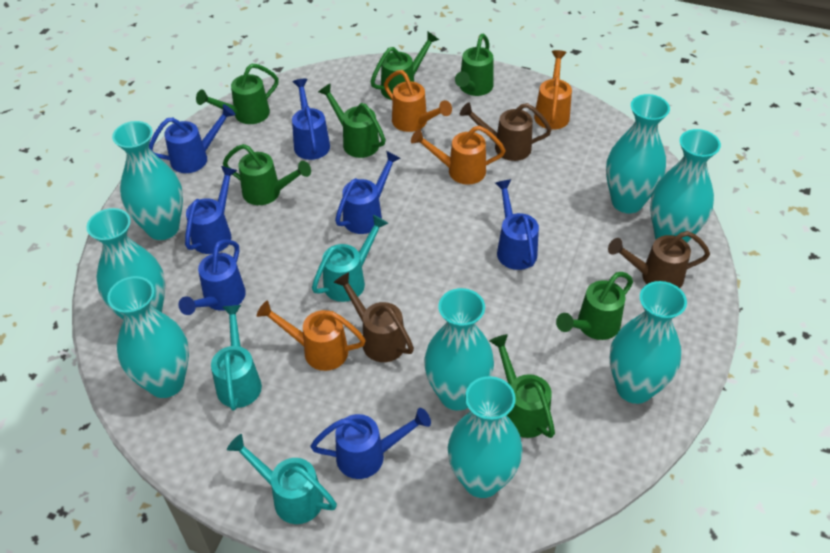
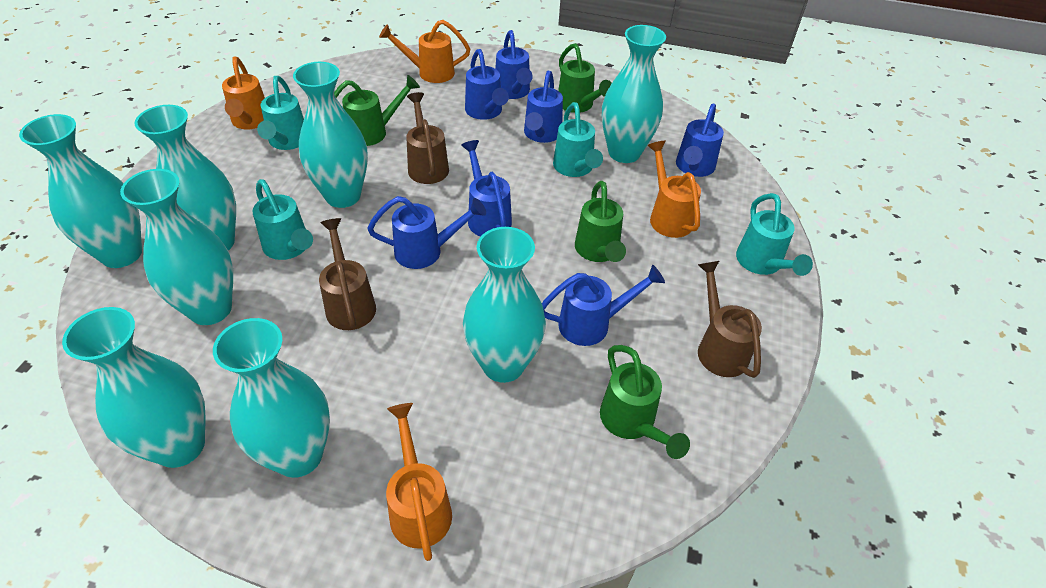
green watering can: 7 -> 4
turquoise watering can: 3 -> 4

